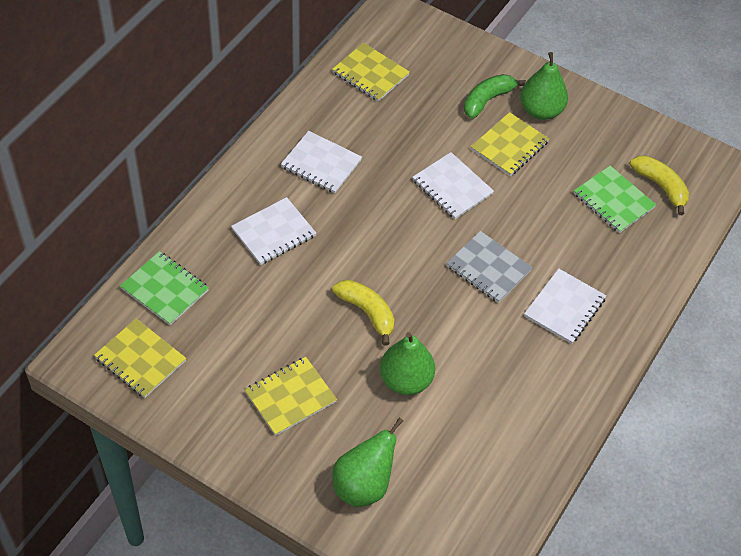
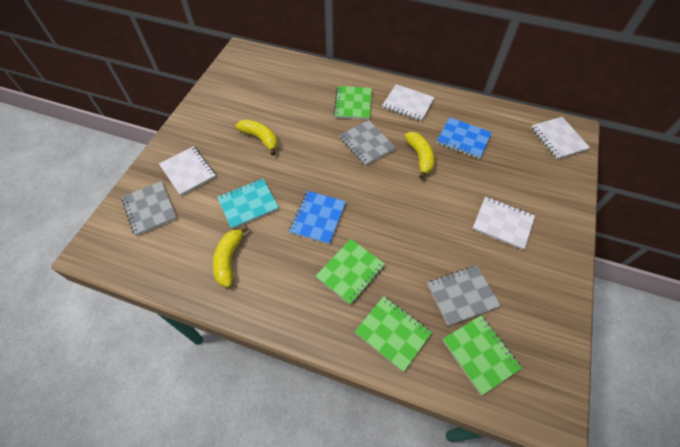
blue notebook: 0 -> 2
green banana: 1 -> 0
green notebook: 2 -> 4
green pear: 3 -> 0
grey notebook: 1 -> 3
turquoise notebook: 0 -> 1
yellow banana: 2 -> 3
yellow notebook: 4 -> 0

